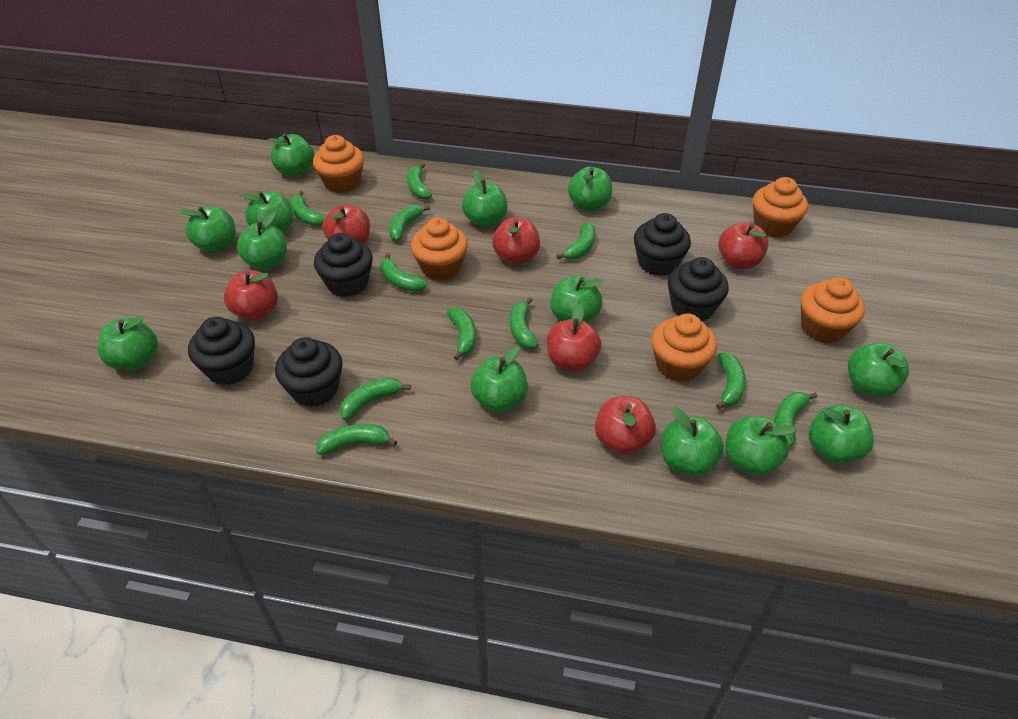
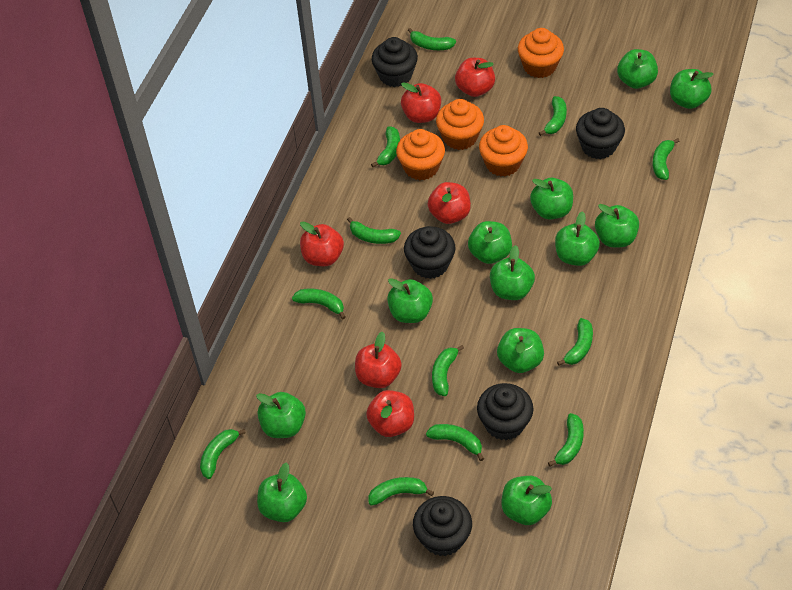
green apple: 13 -> 12
green banana: 11 -> 12
orange cupcake: 5 -> 4

